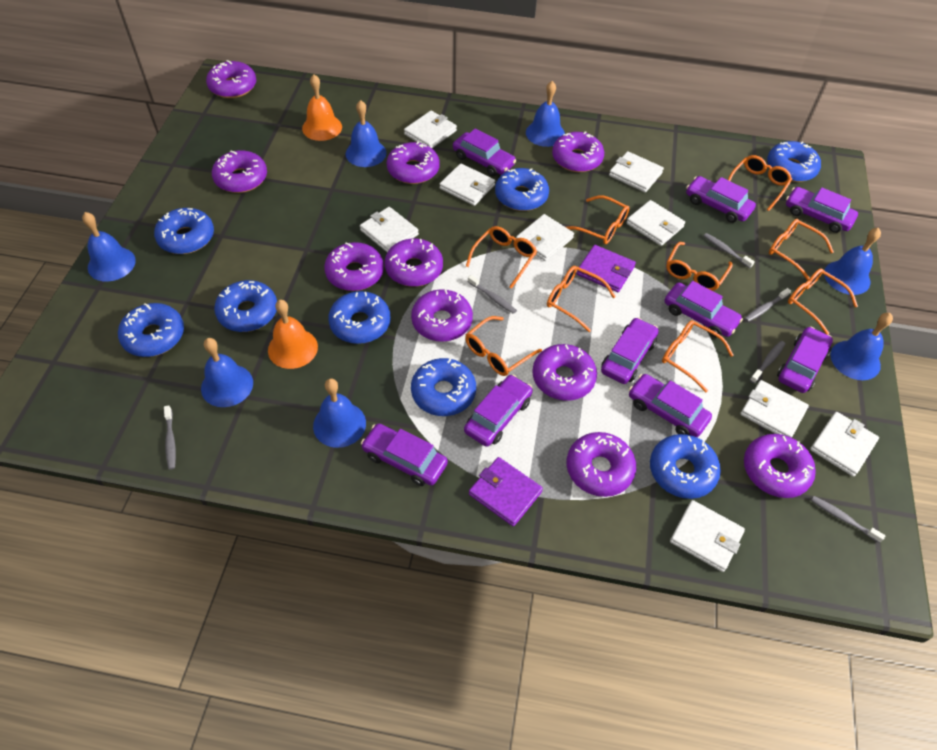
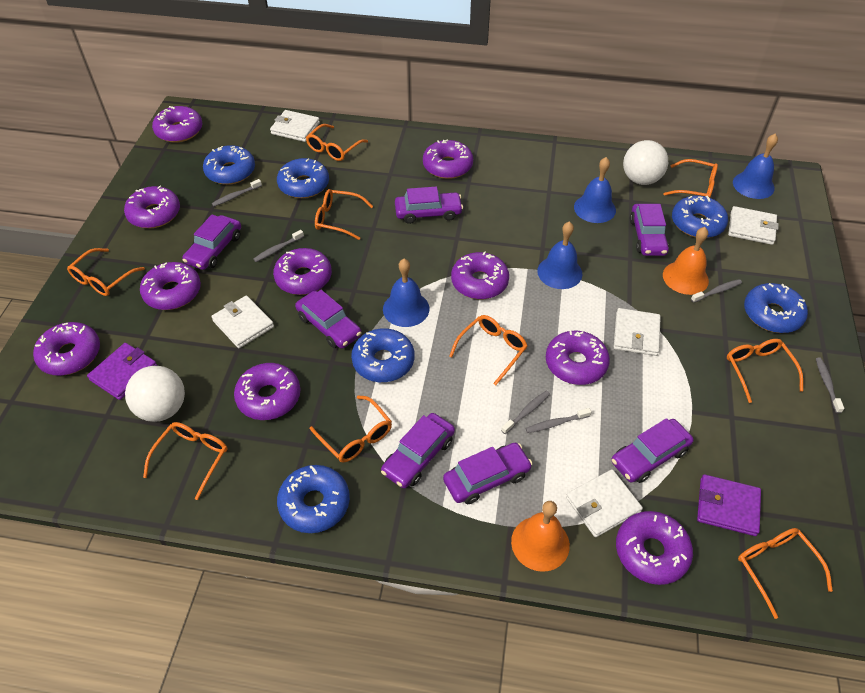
blue bell: 7 -> 4
blue donut: 8 -> 6
purple car: 9 -> 7
white ball: 0 -> 2
white wallet: 9 -> 5

